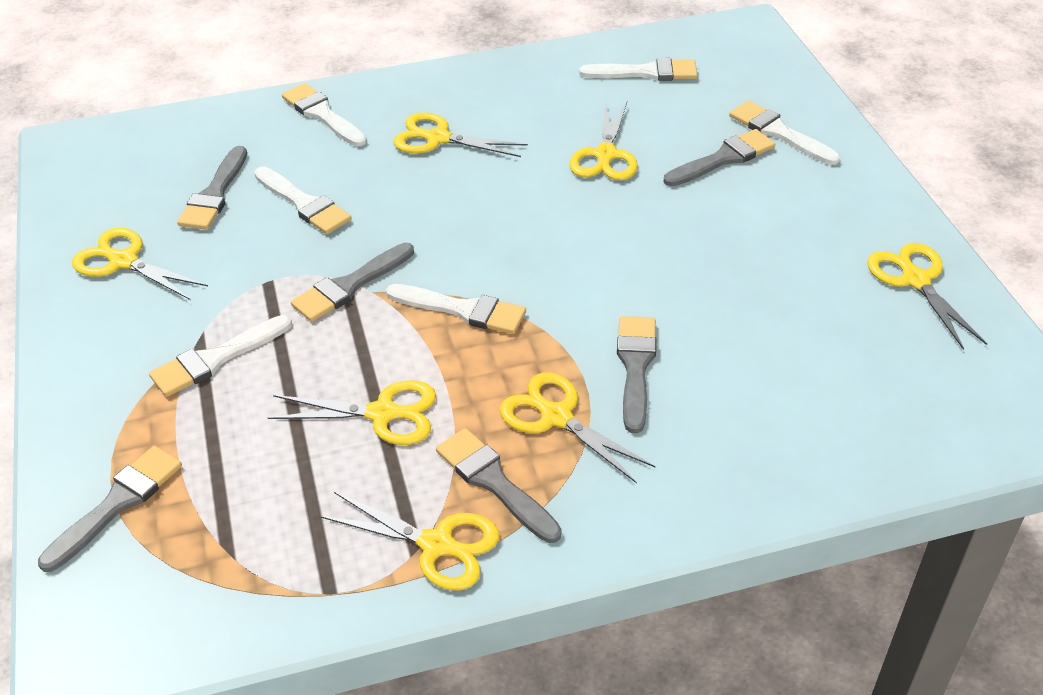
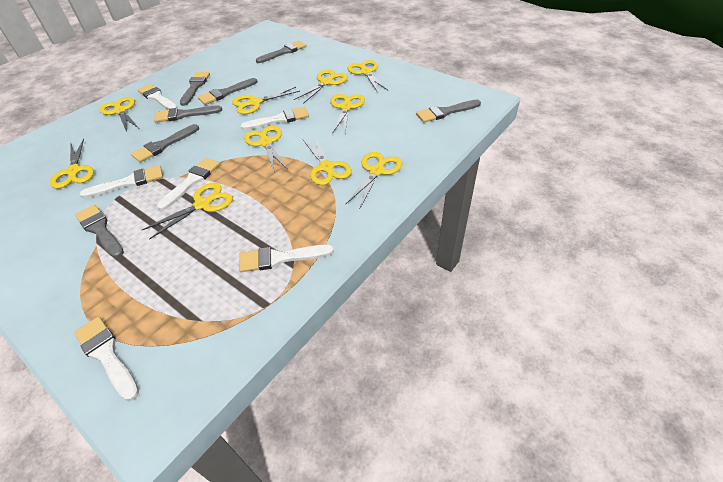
grey brush: 6 -> 7
yellow scissors: 7 -> 10

